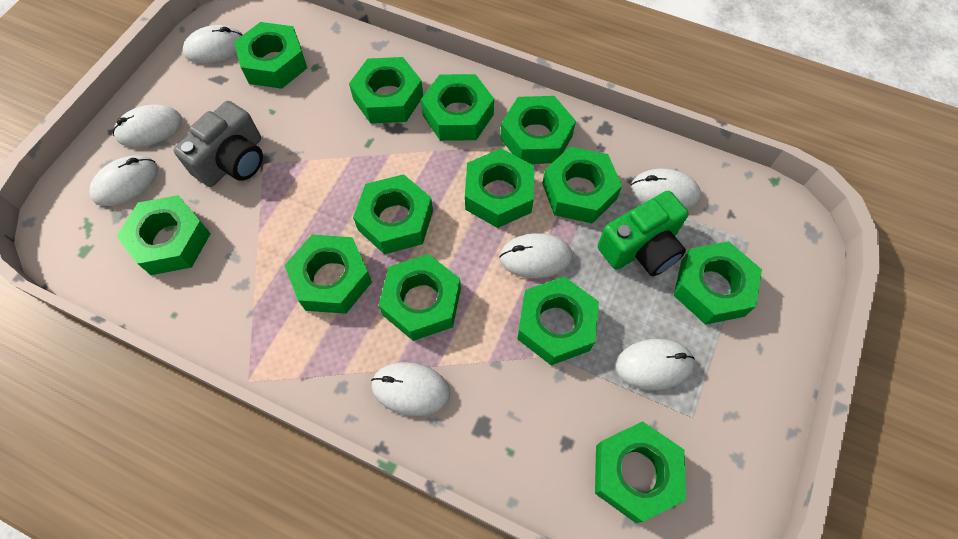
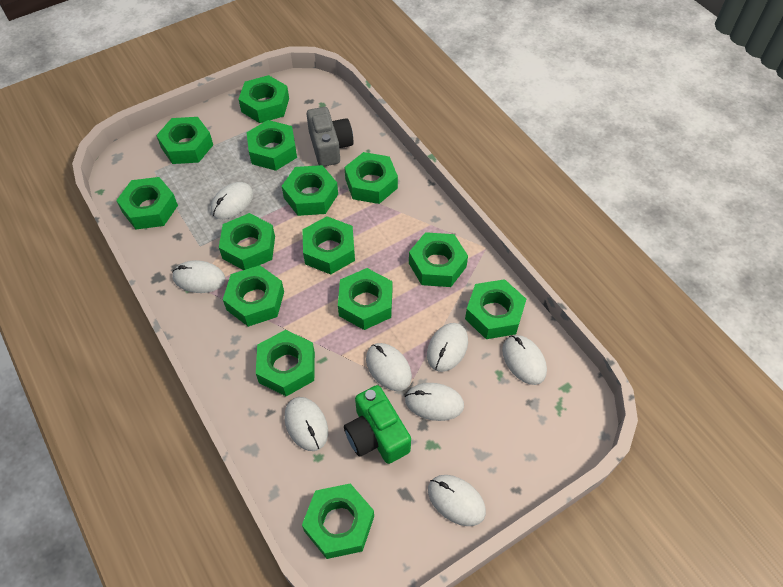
green nut: 13 -> 14
white mouse: 7 -> 8

